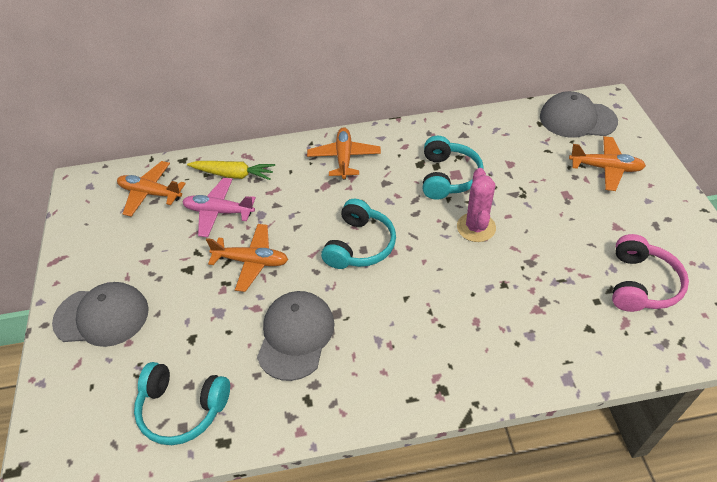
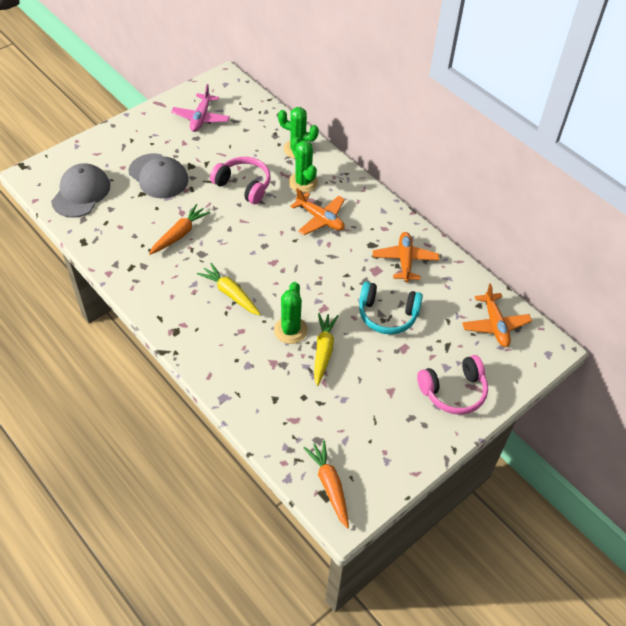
green cactus: 0 -> 3
grey cap: 3 -> 2
orange carrot: 0 -> 2
orange plane: 4 -> 3
pink cactus: 1 -> 0
pink headphones: 1 -> 2
turquoise headphones: 3 -> 1
yellow carrot: 1 -> 2

